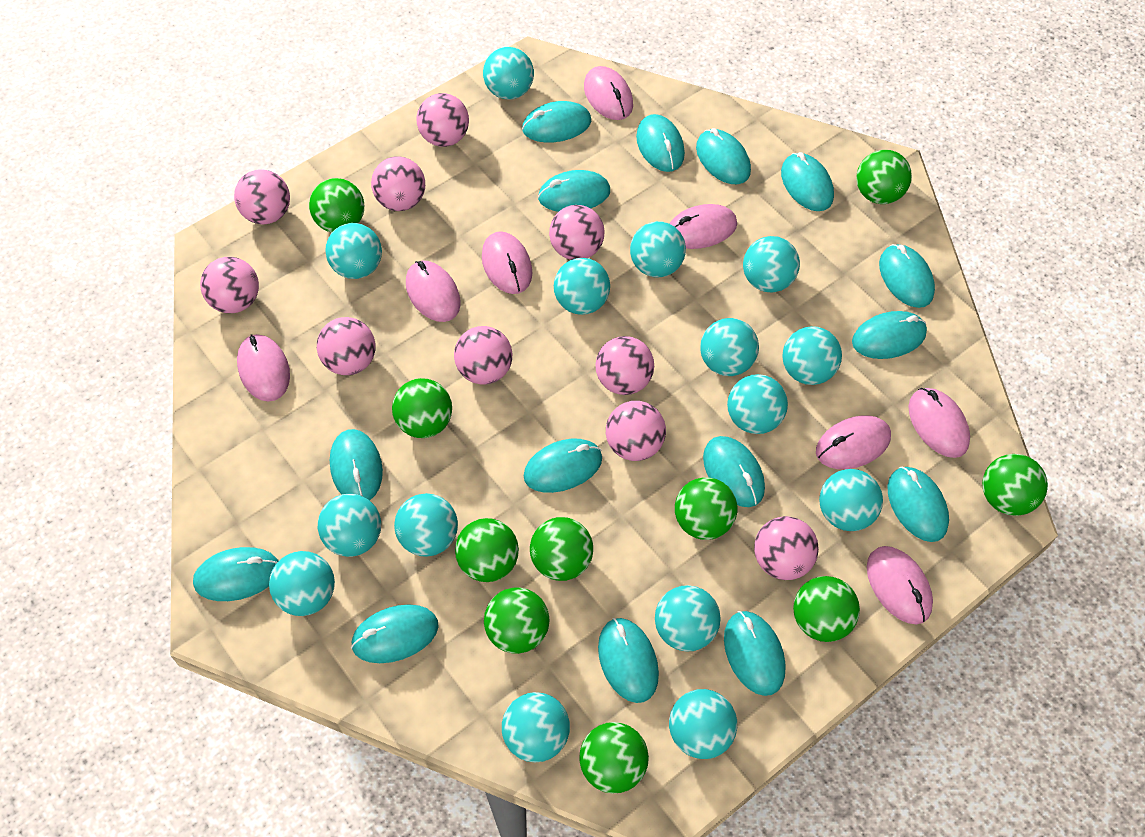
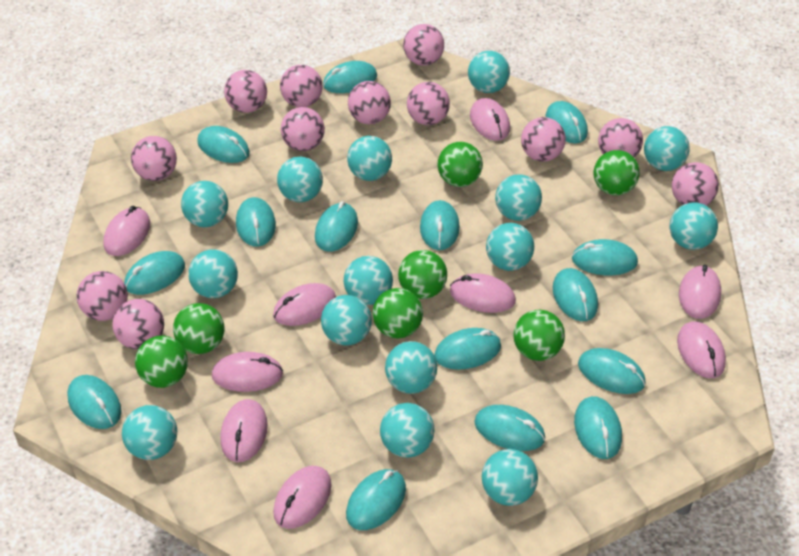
green ball: 10 -> 7
pink ball: 10 -> 12
pink mouse: 8 -> 9

